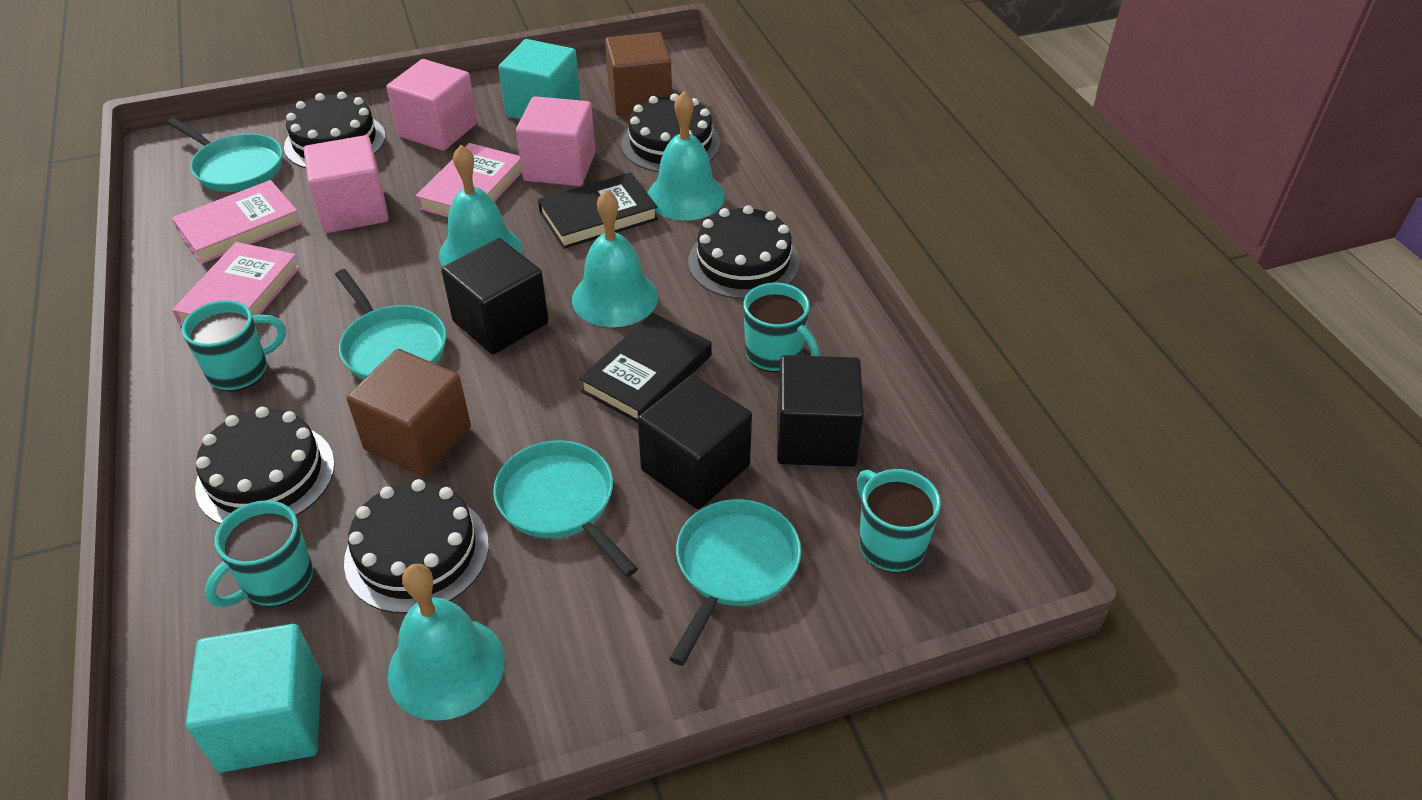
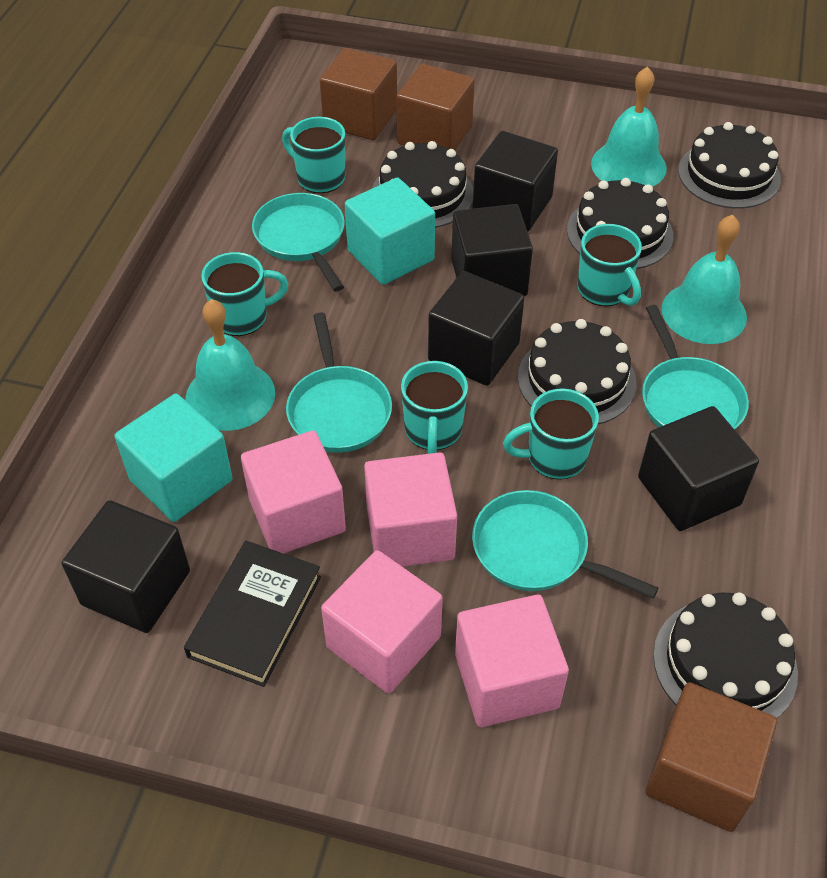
black book: 2 -> 1
black cube: 3 -> 5
brown cube: 2 -> 3
pink book: 3 -> 0
pink cube: 3 -> 4
turquoise bell: 4 -> 3
turquoise mug: 4 -> 5

